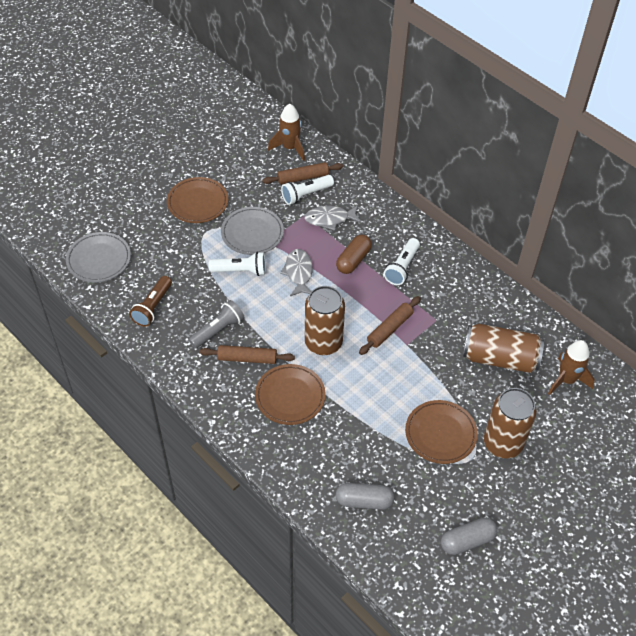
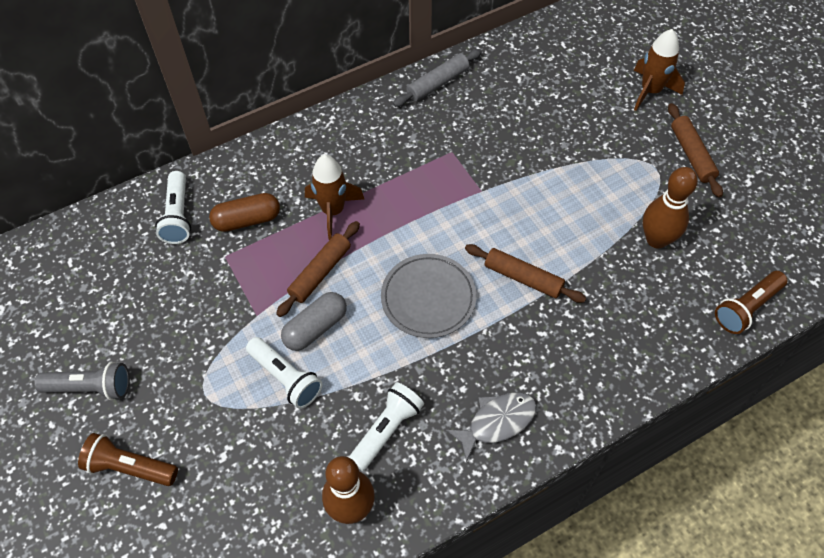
brown bowling pin: 0 -> 2
brown can: 3 -> 0
brown flashlight: 1 -> 2
brown plate: 3 -> 0
grey capsule: 2 -> 1
grey fish: 2 -> 1
grey plate: 2 -> 1
grey rolling pin: 0 -> 1

